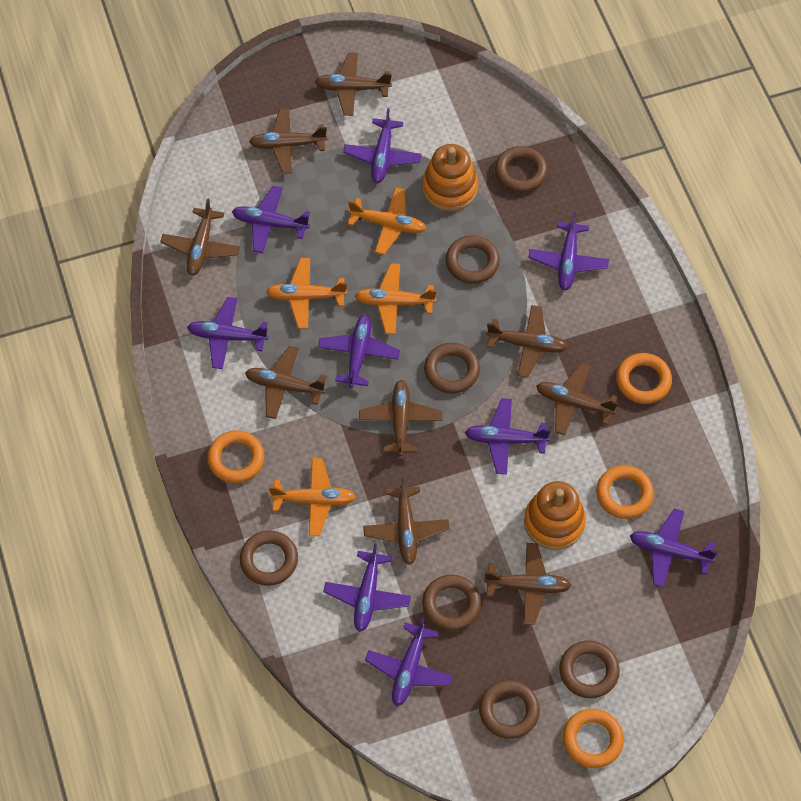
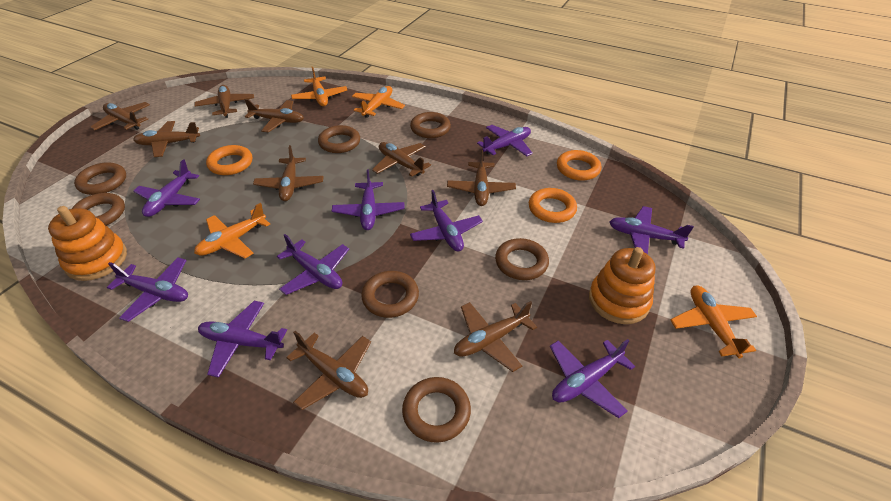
orange ring: 4 -> 3

